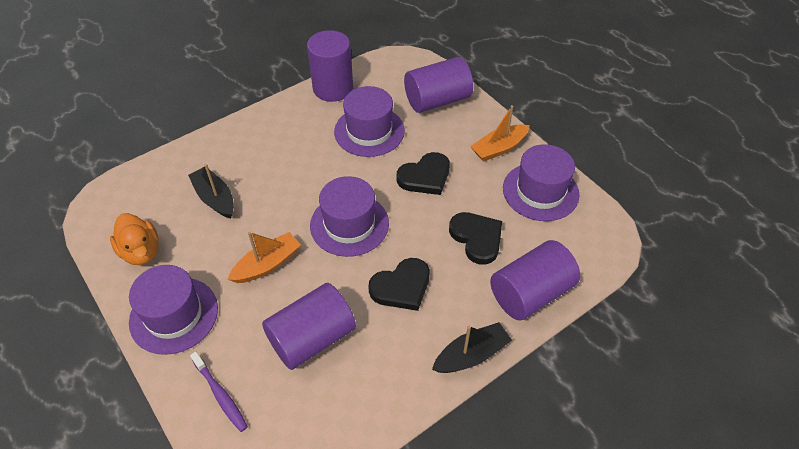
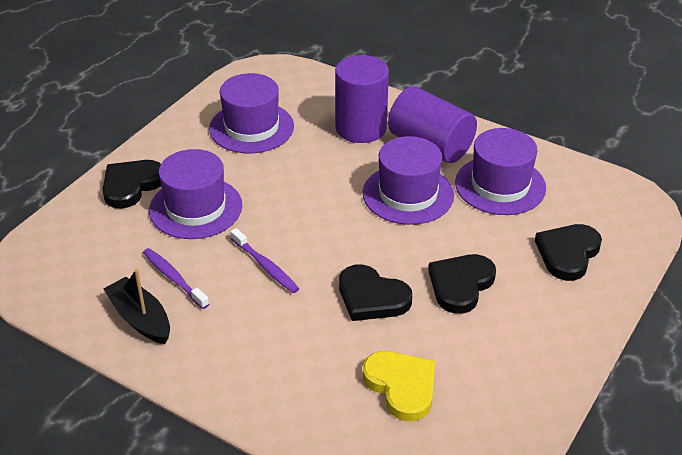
black boat: 2 -> 1
black heart: 3 -> 4
orange boat: 2 -> 0
orange duck: 1 -> 0
purple cylinder: 4 -> 2
purple toothbrush: 1 -> 2
yellow heart: 0 -> 1

